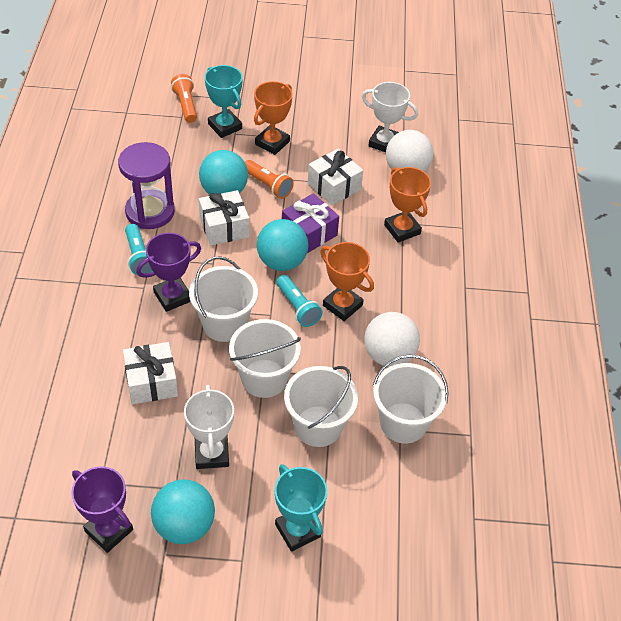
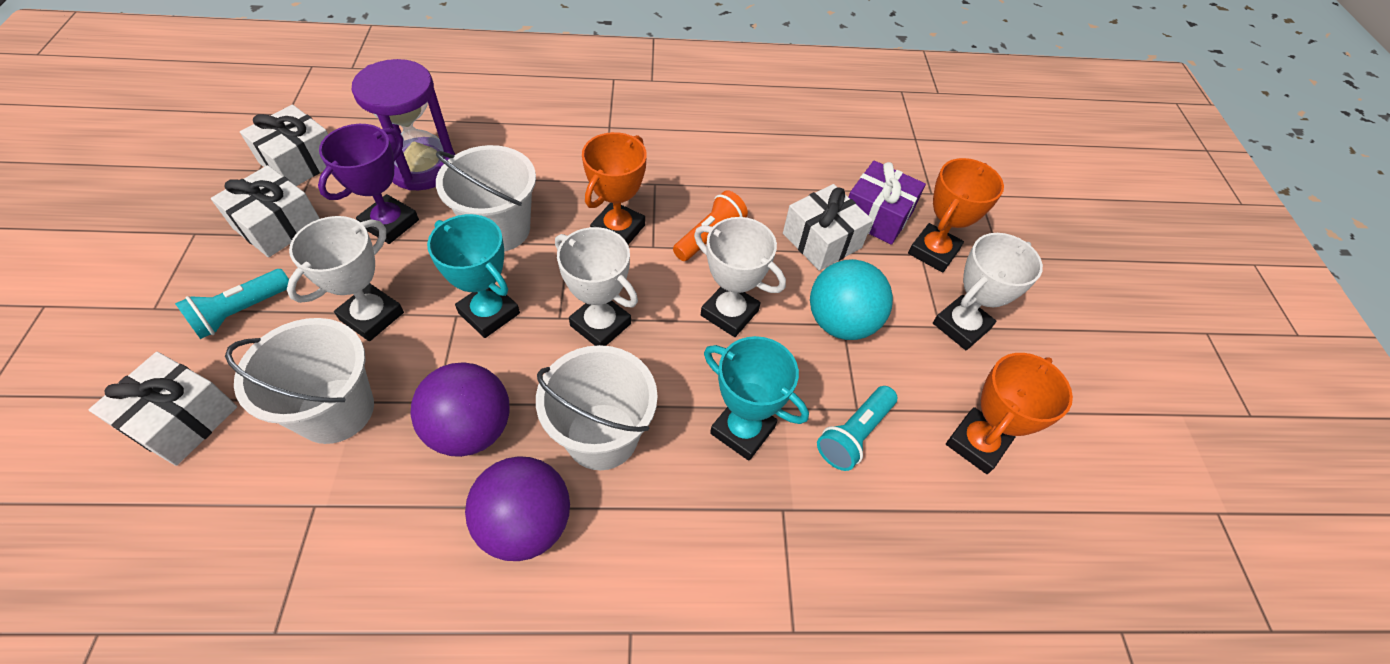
orange flashlight: 2 -> 1
purple ball: 0 -> 2
purple trophy: 2 -> 1
turquoise ball: 3 -> 1
white ball: 2 -> 0
white bucket: 4 -> 3
white gift: 3 -> 4
white trophy: 2 -> 4

